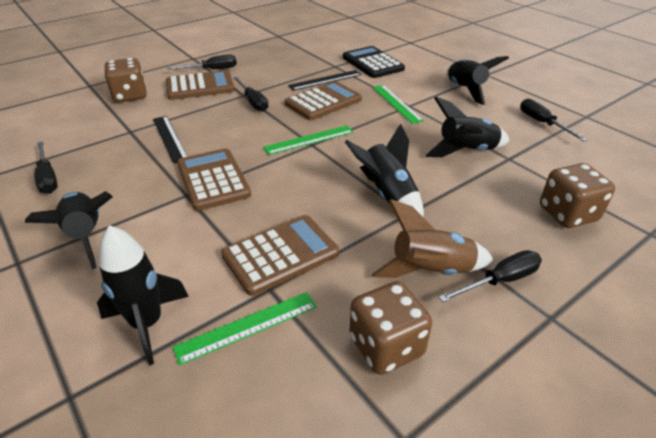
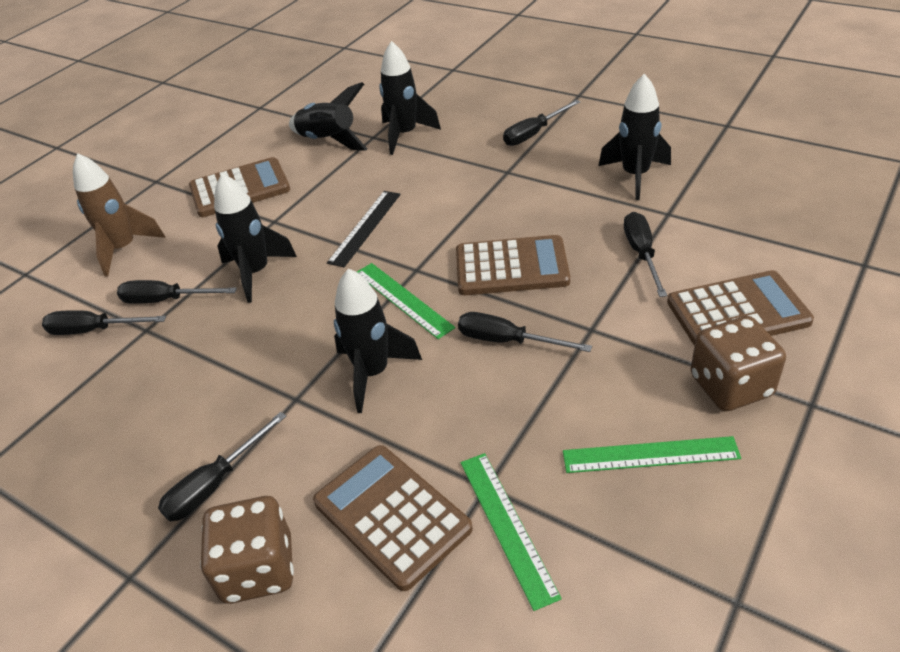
black calculator: 1 -> 0
black ruler: 2 -> 1
black screwdriver: 5 -> 6
brown dice: 3 -> 2

